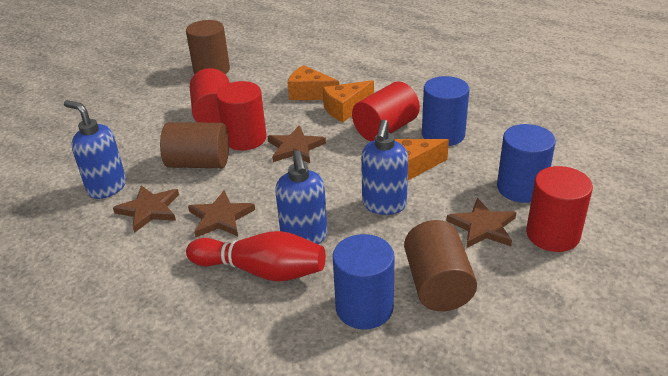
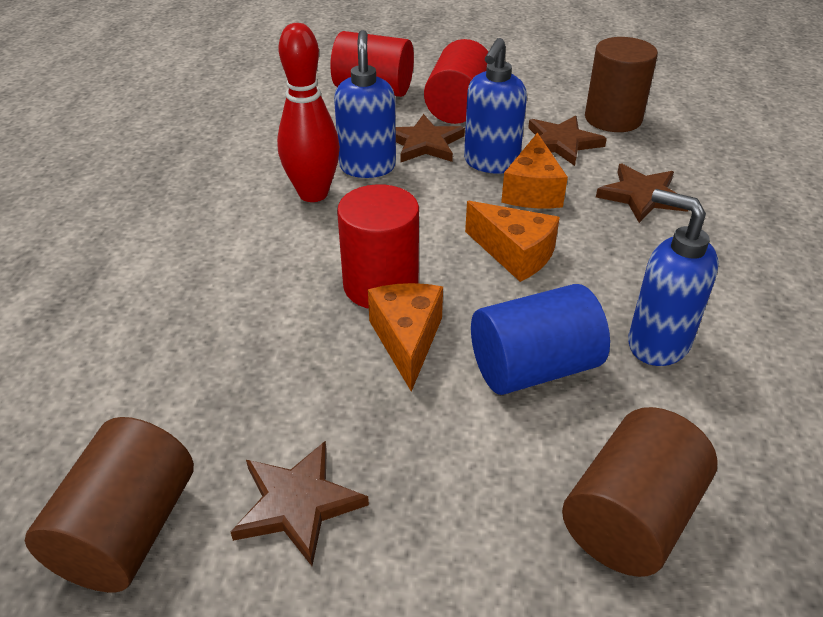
blue cylinder: 3 -> 1
red cylinder: 4 -> 3

